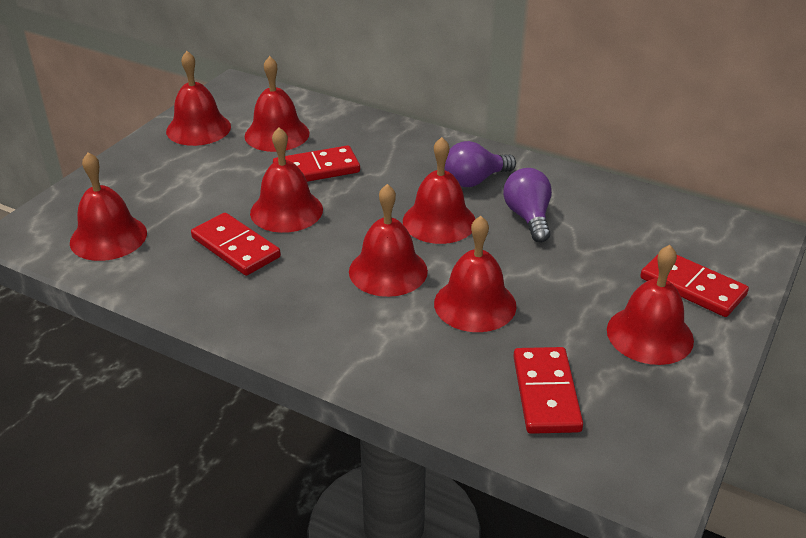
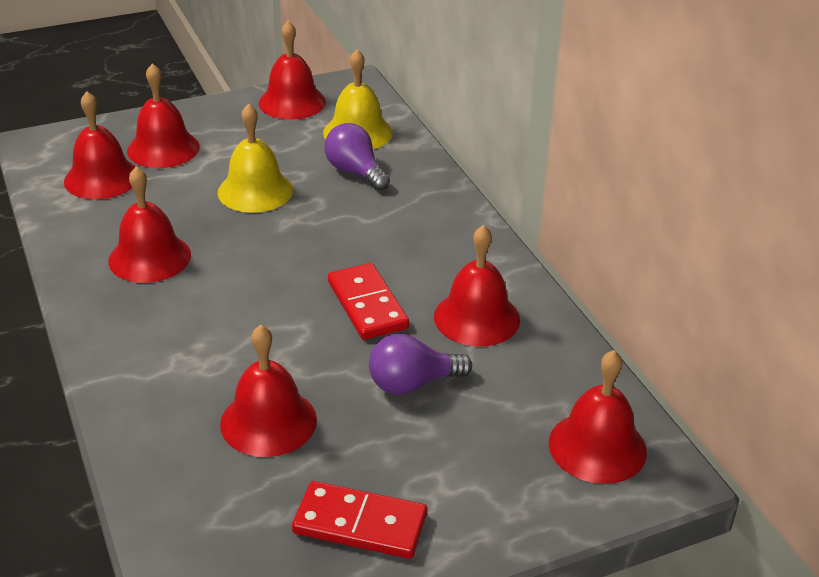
red bell: 8 -> 7
red domino: 4 -> 2
yellow bell: 0 -> 2

